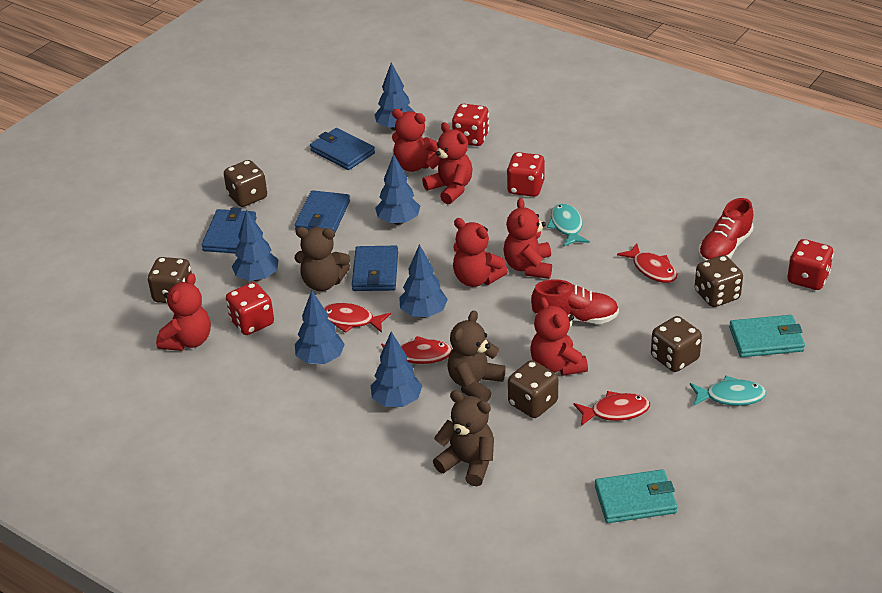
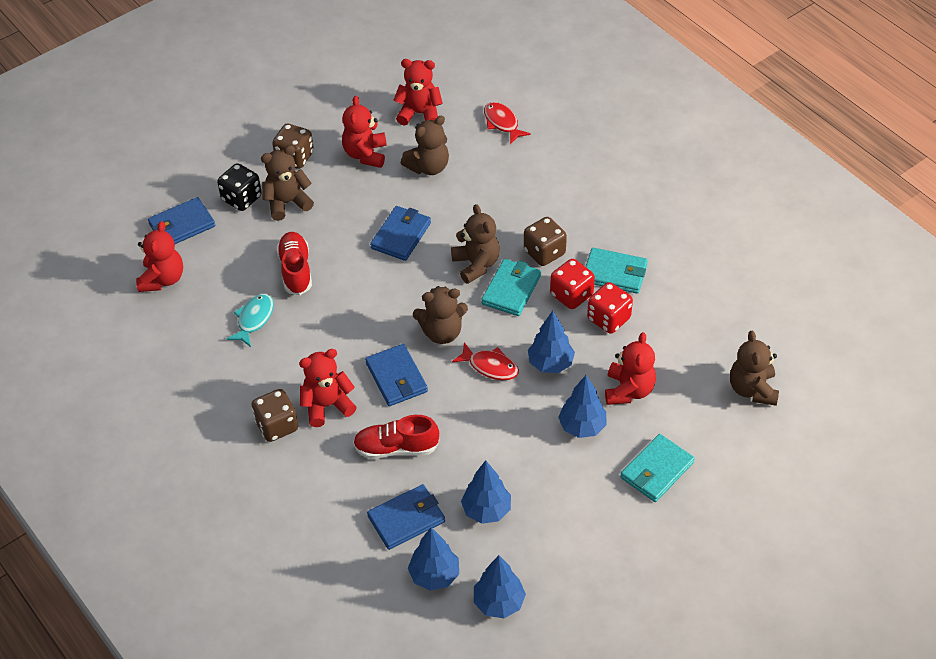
black dice: 0 -> 1
blue tree: 6 -> 5
brown dice: 5 -> 3
brown teddy bear: 3 -> 5
red dice: 4 -> 2
red fish: 4 -> 2
red teddy bear: 6 -> 5
turquoise fish: 2 -> 1
turquoise wallet: 2 -> 3

